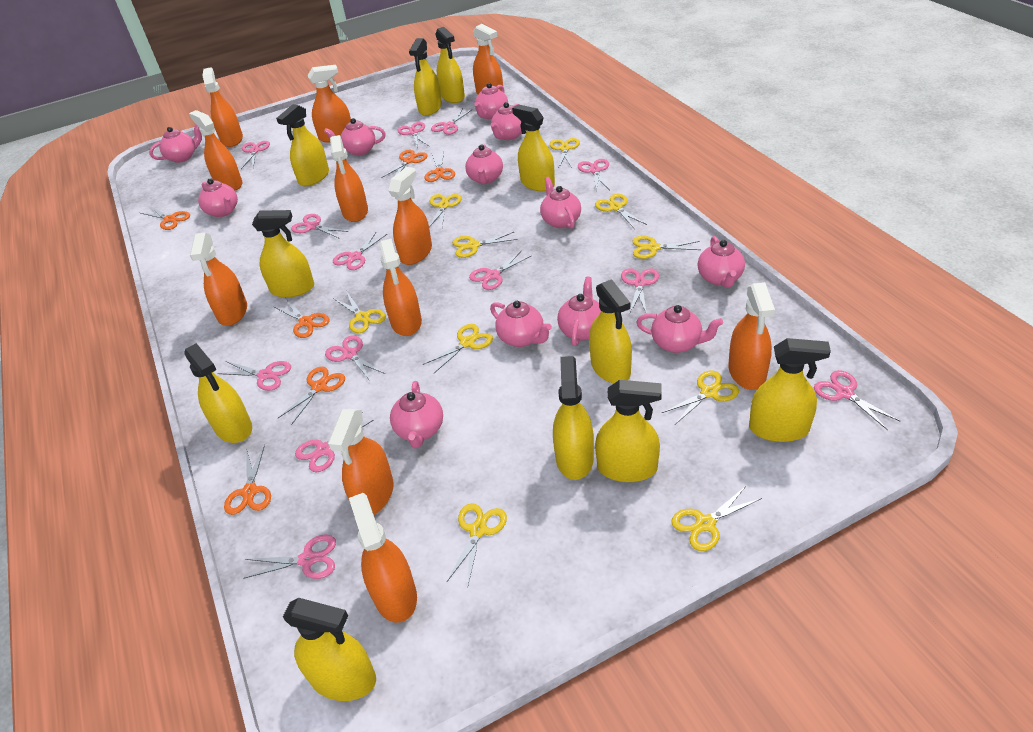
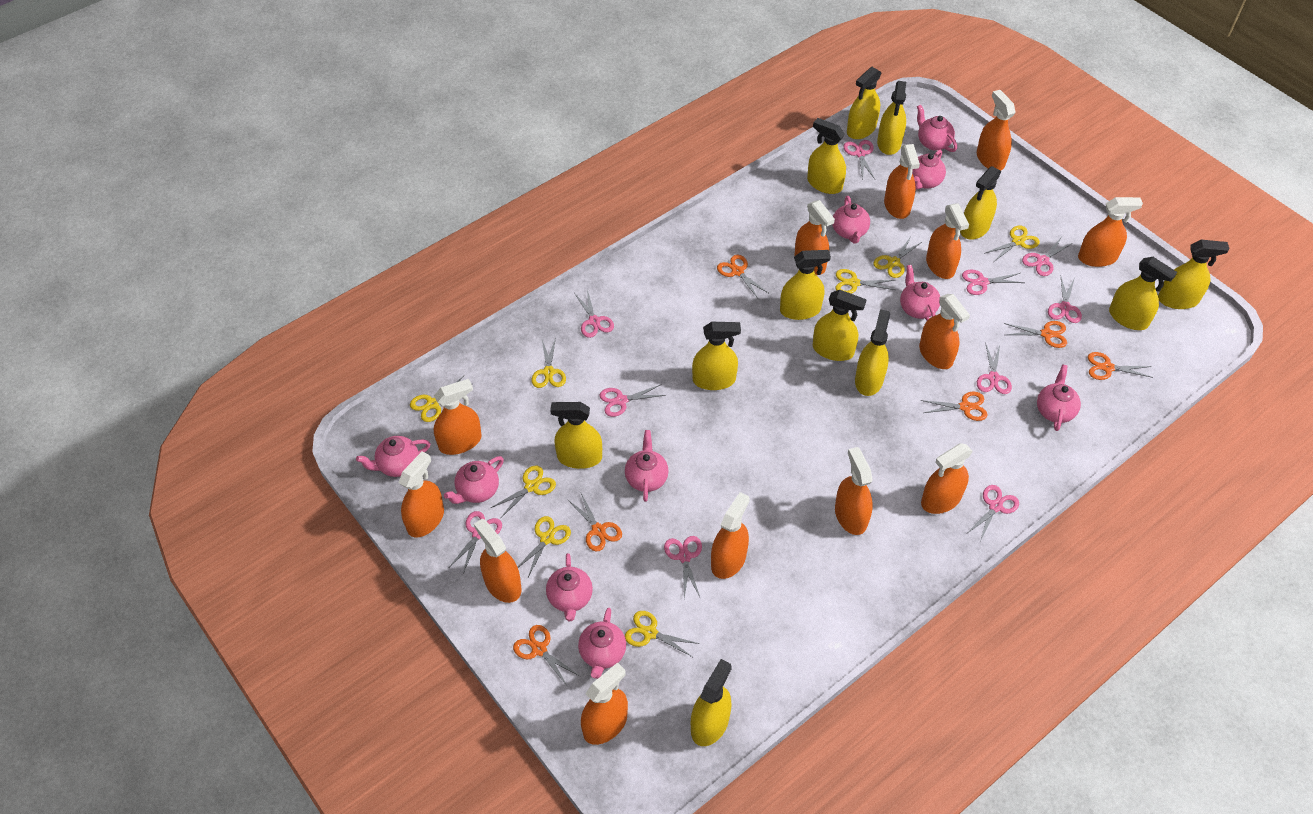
orange spray bottle: 11 -> 13
pink scissors: 13 -> 10
pink teapot: 12 -> 10
yellow scissors: 10 -> 8
yellow spray bottle: 11 -> 12

